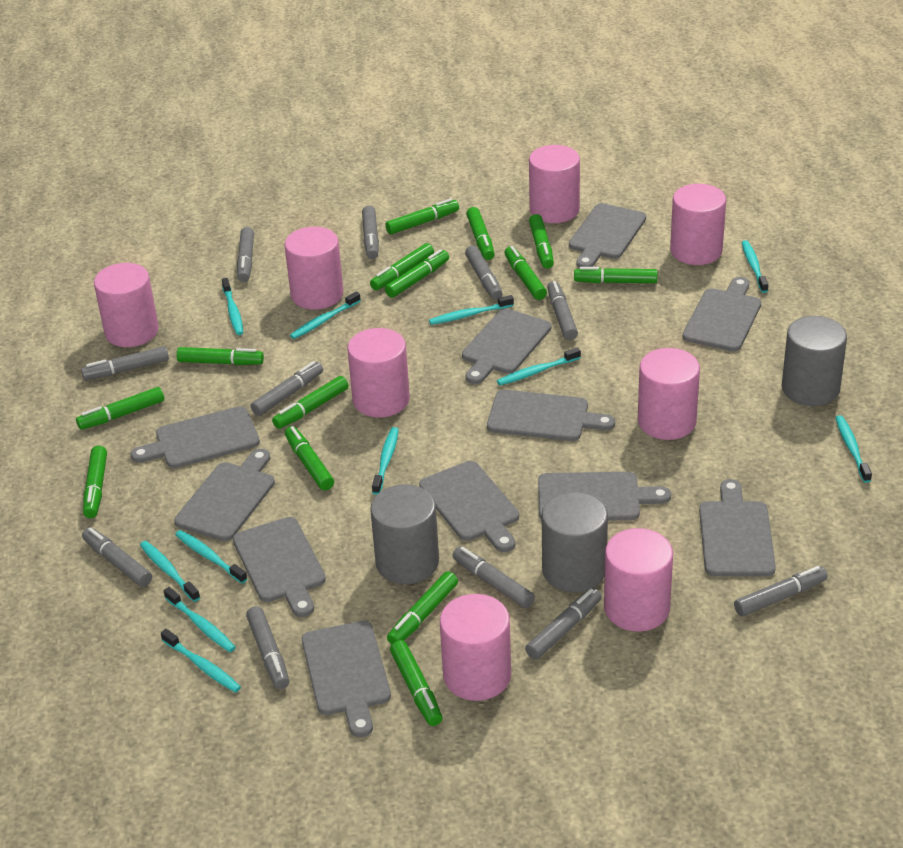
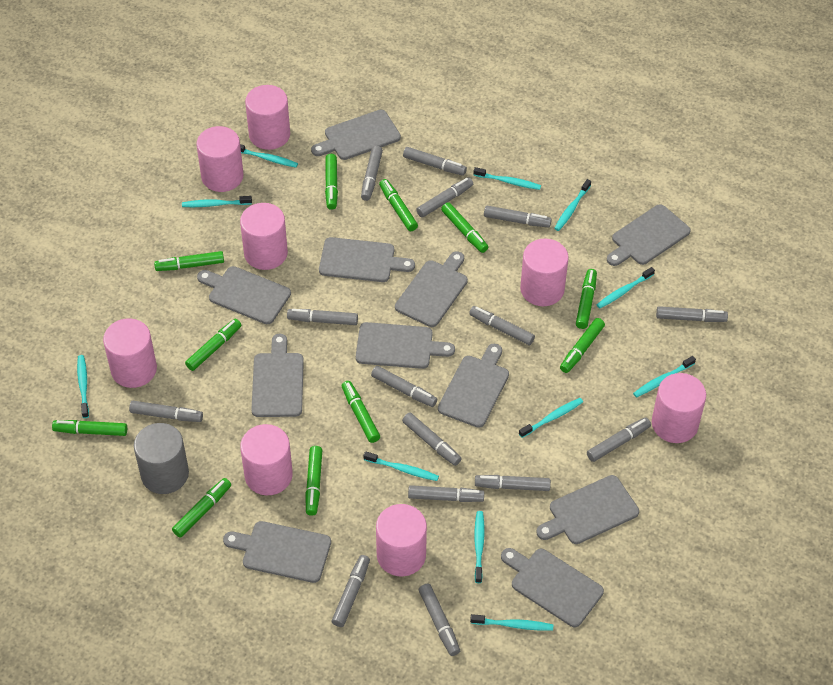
green marker: 14 -> 11
grey cylinder: 3 -> 1
grey marker: 11 -> 15

